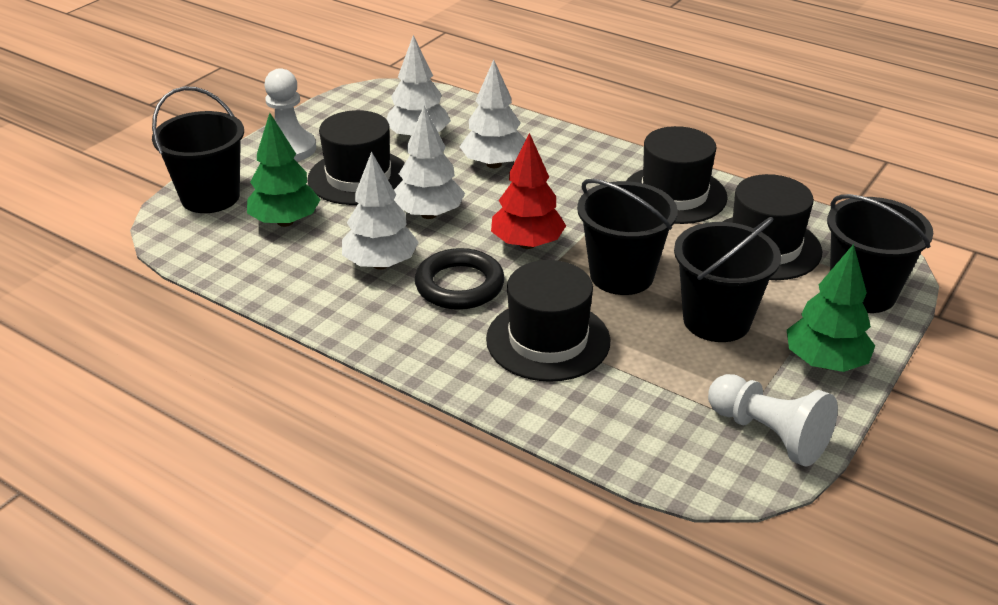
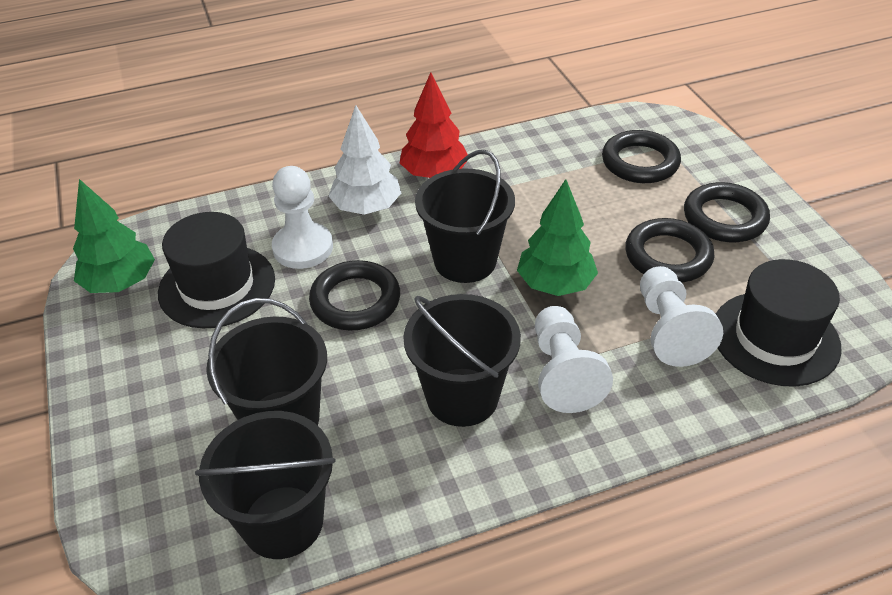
black hat: 4 -> 2
black ring: 1 -> 4
white pawn: 2 -> 3
white tree: 4 -> 1

